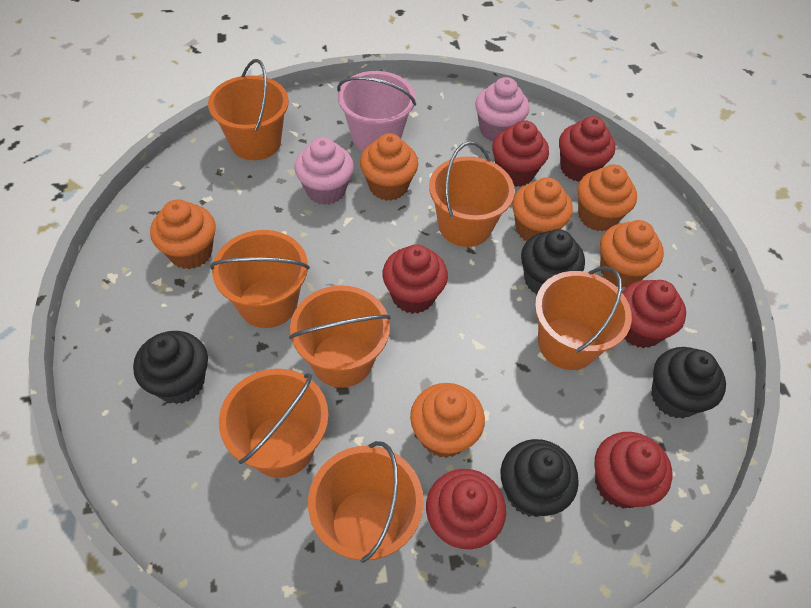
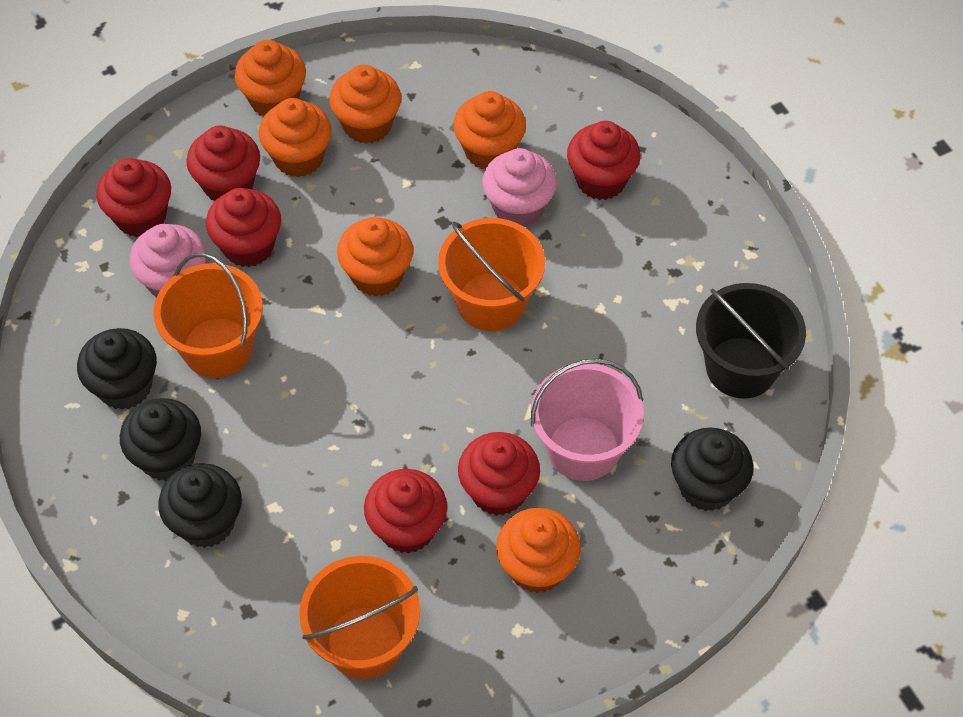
black bucket: 0 -> 1
orange bucket: 7 -> 3

